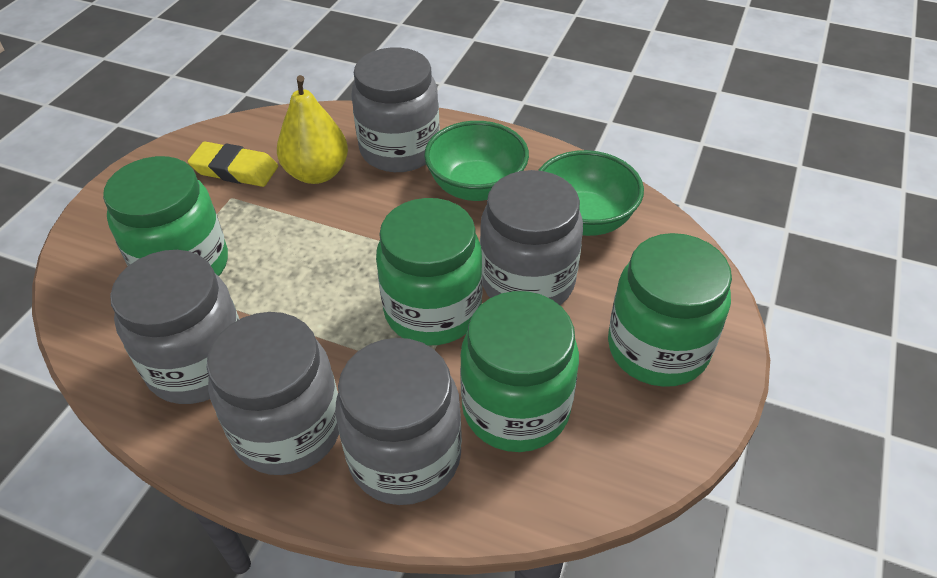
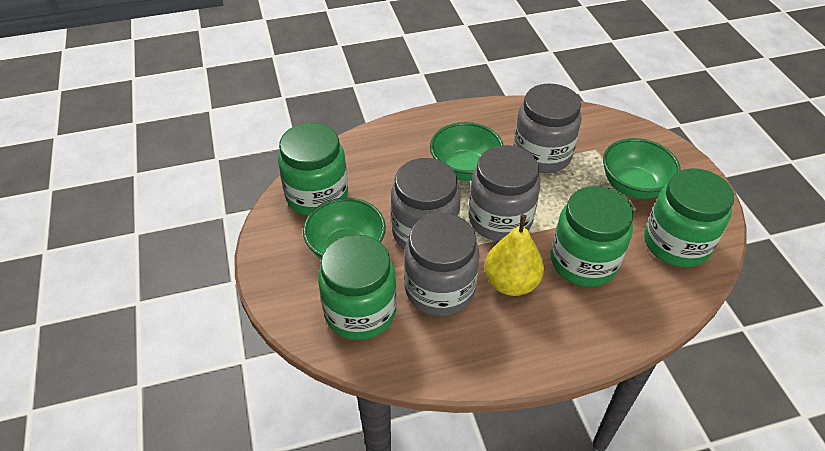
green bowl: 2 -> 3
grey jar: 5 -> 4
yellow eraser: 1 -> 0

